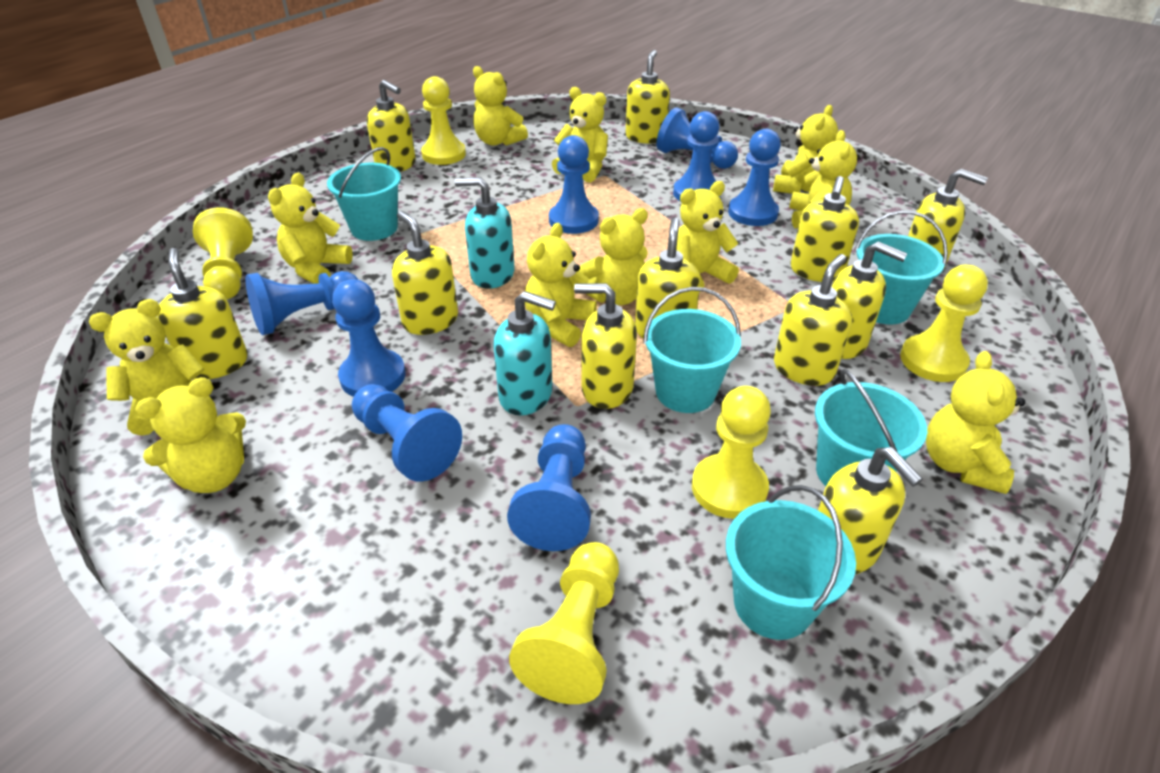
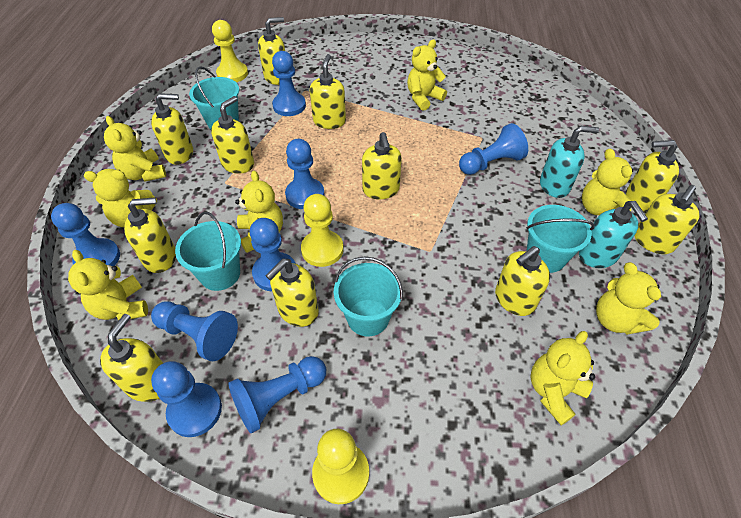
turquoise bucket: 5 -> 4
yellow pawn: 5 -> 3
yellow teddy bear: 11 -> 8

